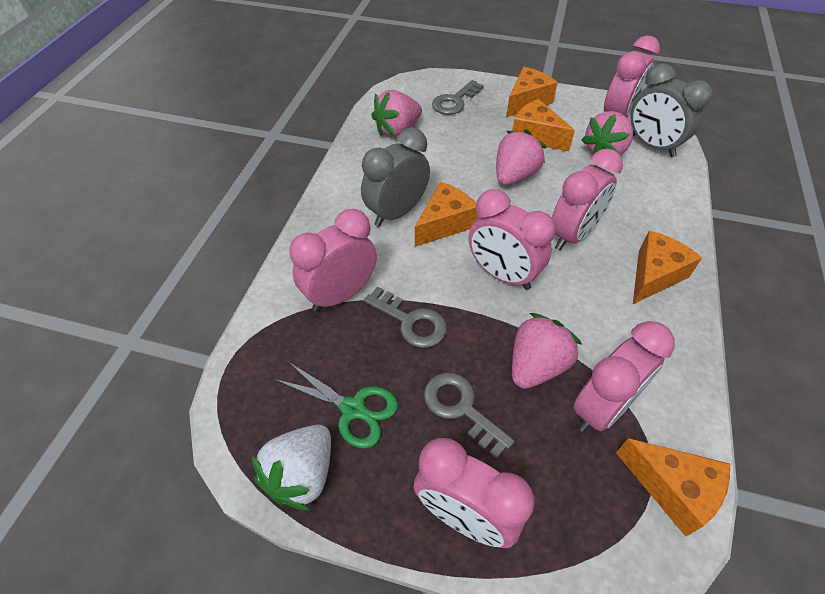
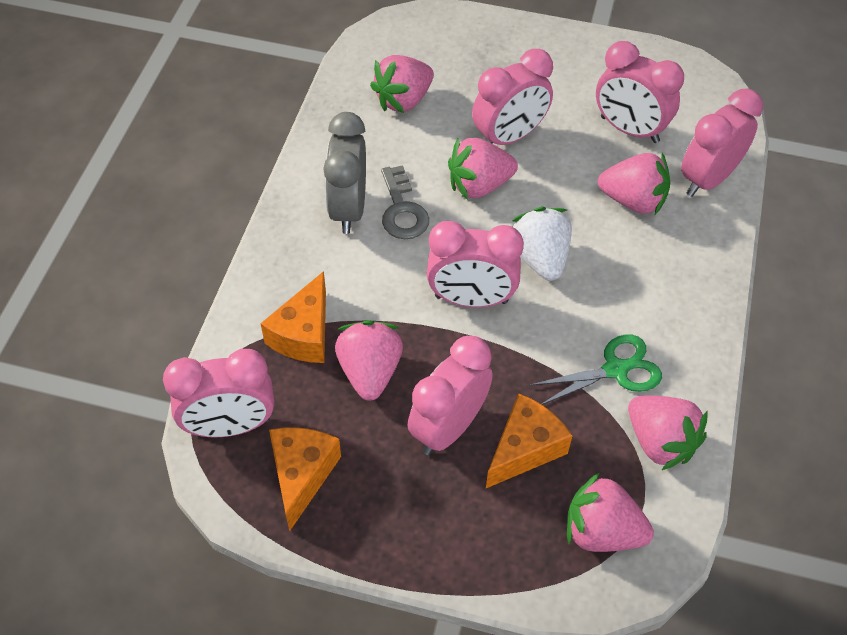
grey clock: 2 -> 1
grey key: 3 -> 1
orange cheese: 5 -> 3
pink strawberry: 4 -> 6

